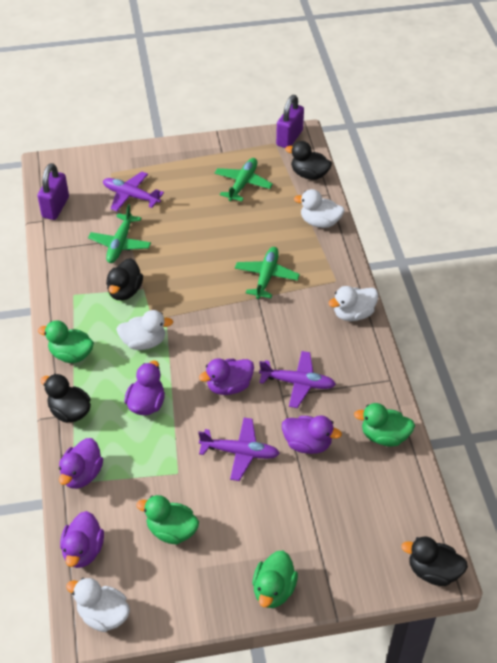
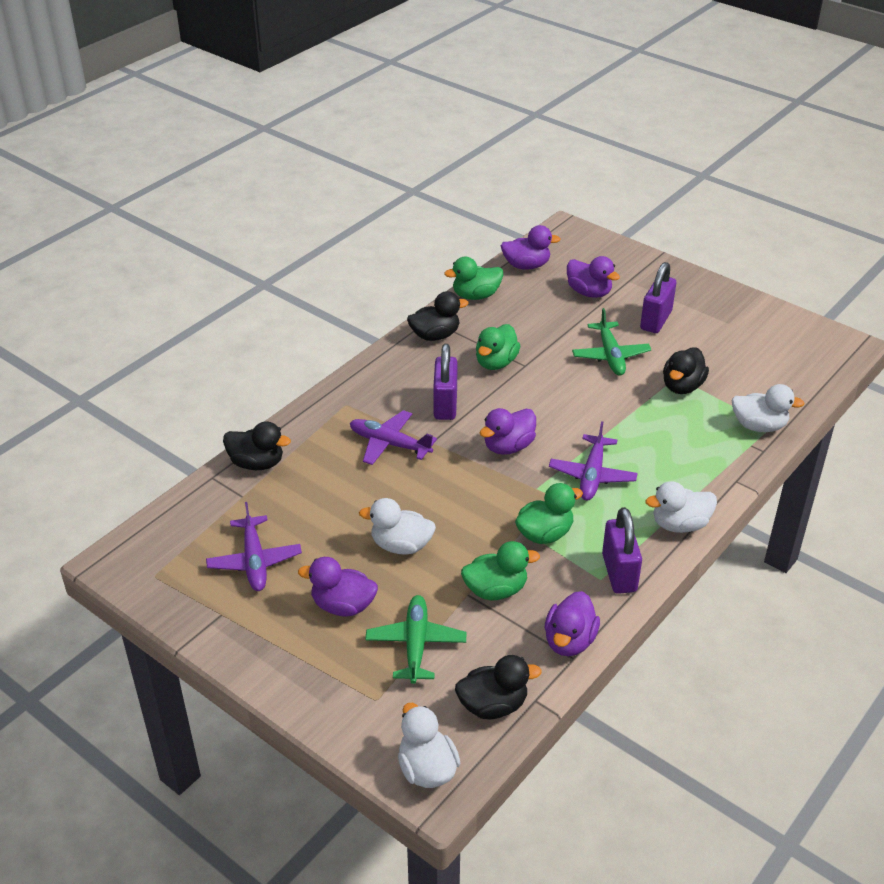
green plane: 3 -> 2
purple padlock: 2 -> 3

